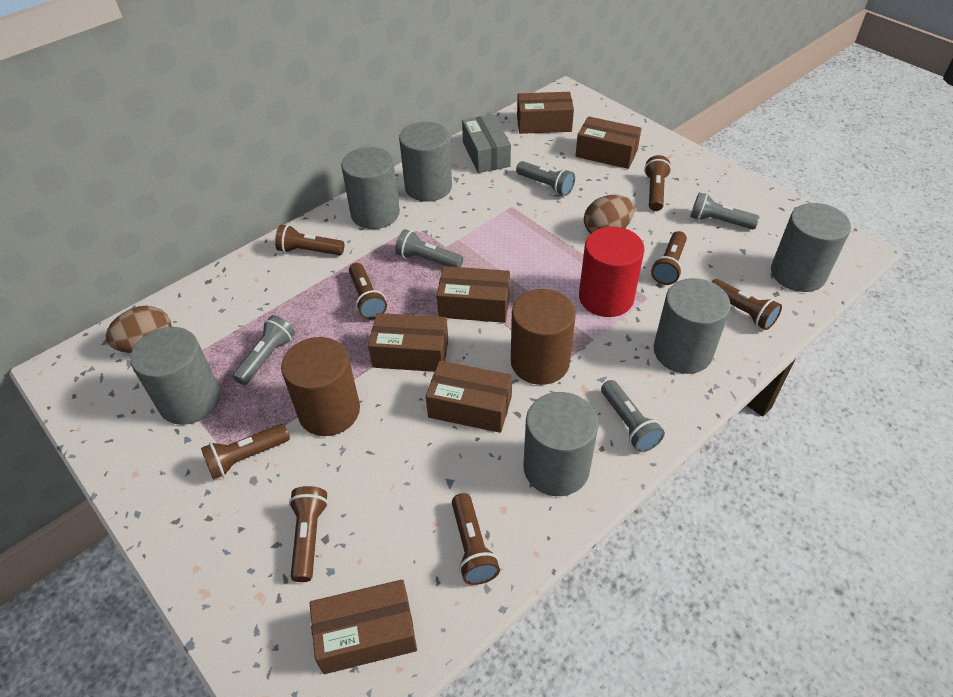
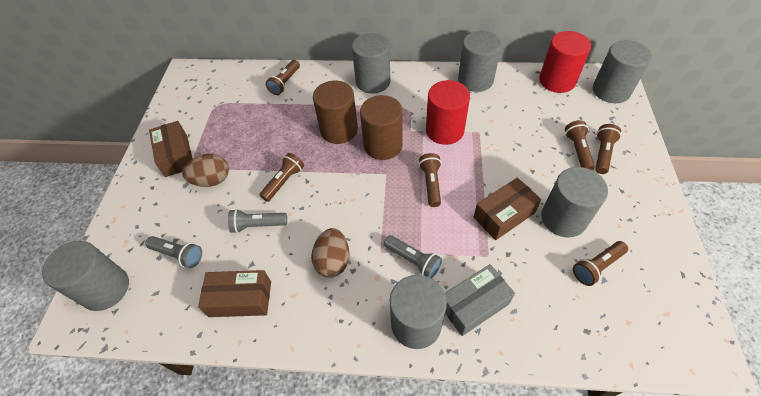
brown box: 6 -> 3
brown flashlight: 8 -> 6
grey flashlight: 5 -> 3
red cylinder: 1 -> 2

